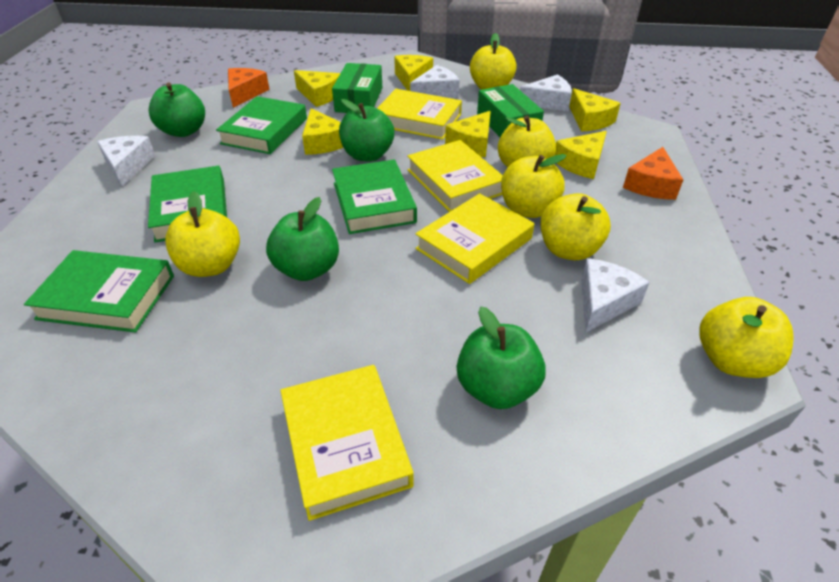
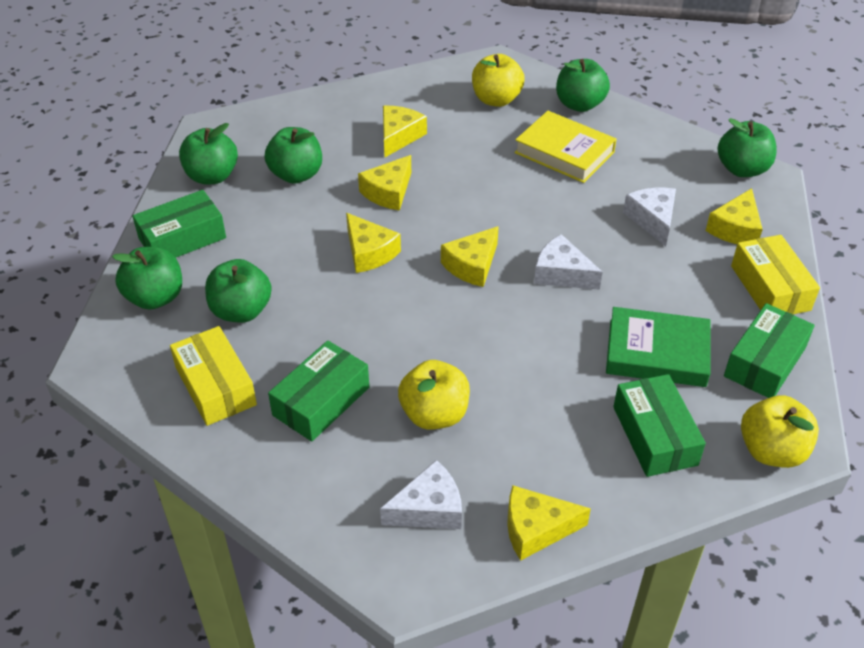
green apple: 4 -> 6
green book: 4 -> 1
green box: 2 -> 4
orange cheese: 2 -> 0
white cheese: 4 -> 3
yellow apple: 6 -> 3
yellow book: 4 -> 1
yellow box: 0 -> 2

